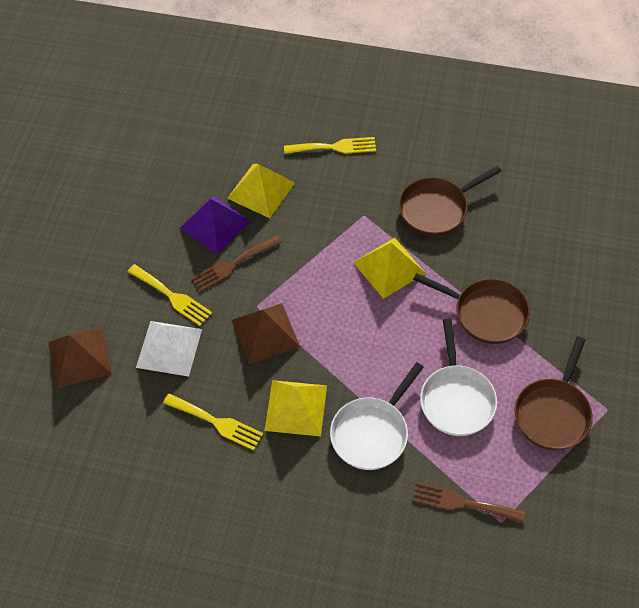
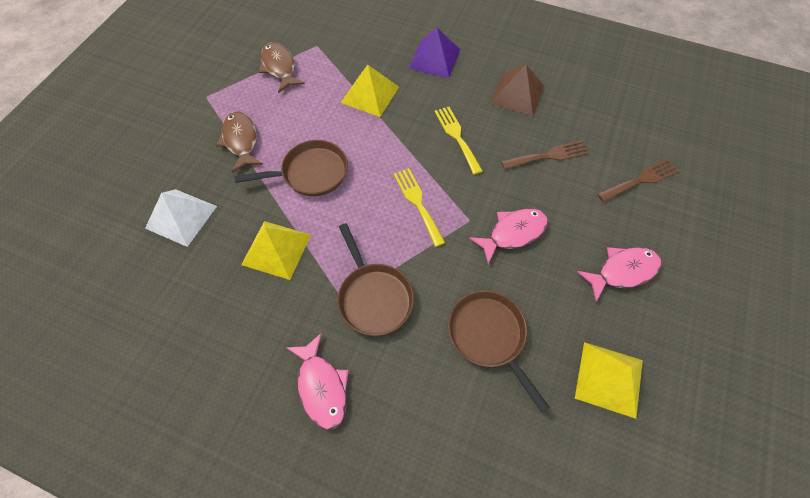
brown fish: 0 -> 2
brown pyramid: 2 -> 1
pink fish: 0 -> 3
white pan: 2 -> 0
yellow fork: 3 -> 2

